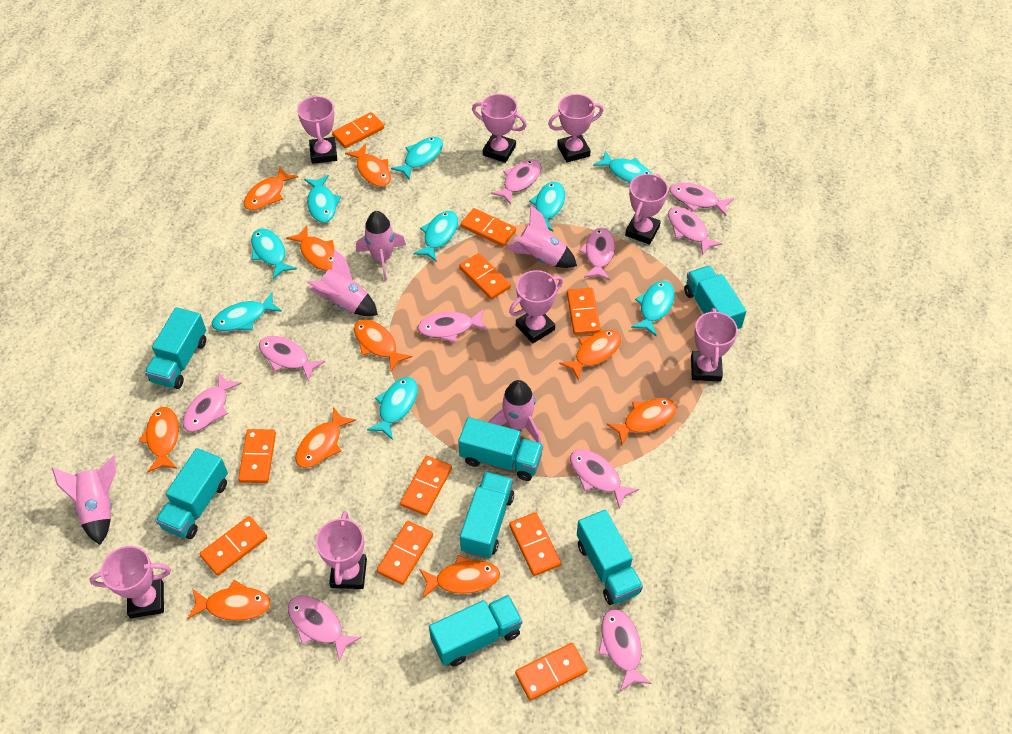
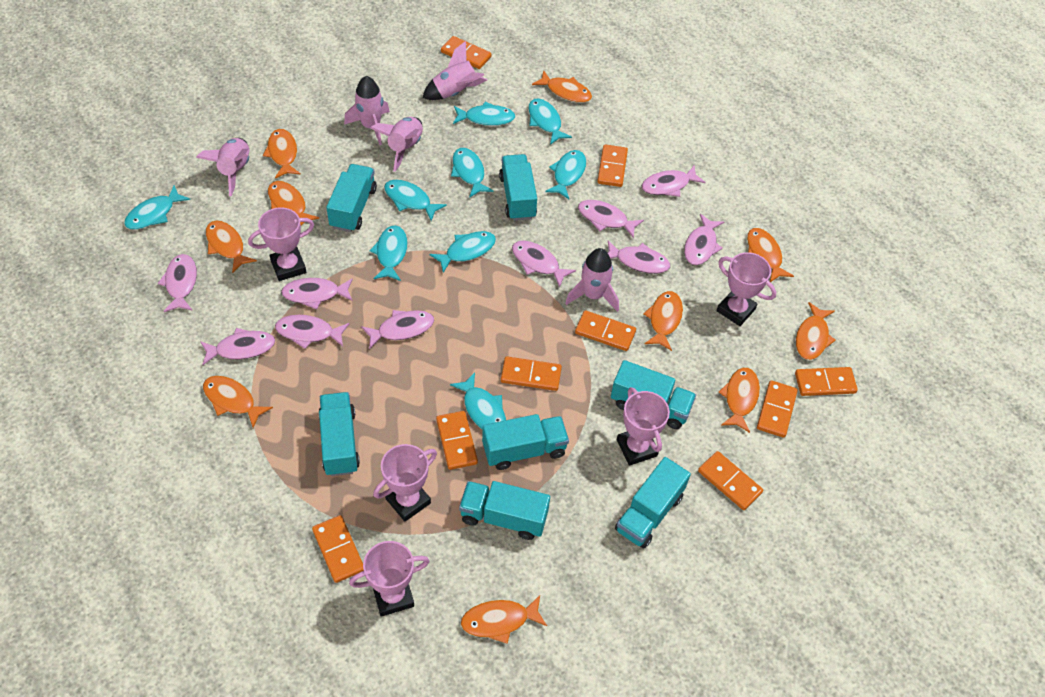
orange domino: 10 -> 9
pink trophy: 8 -> 5

